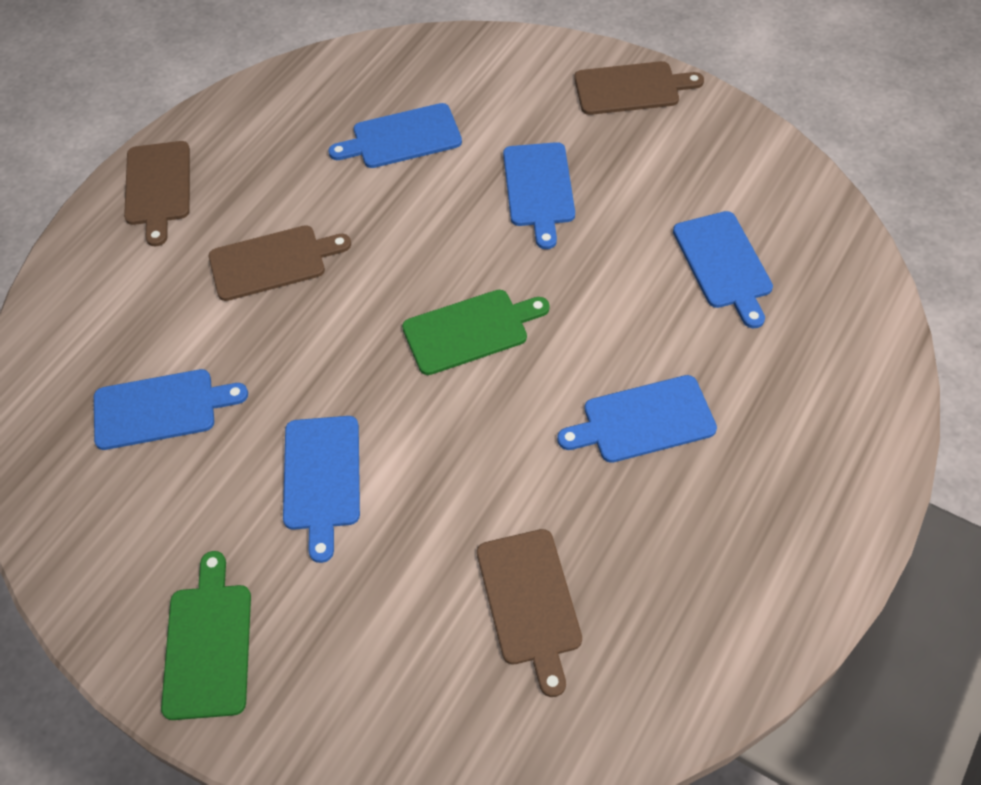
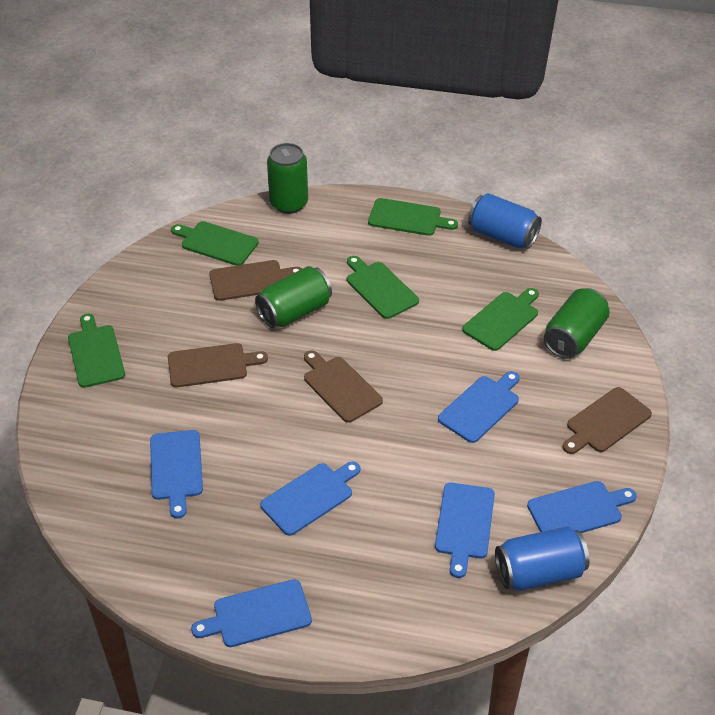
blue can: 0 -> 2
green can: 0 -> 3
green cutting board: 2 -> 5

